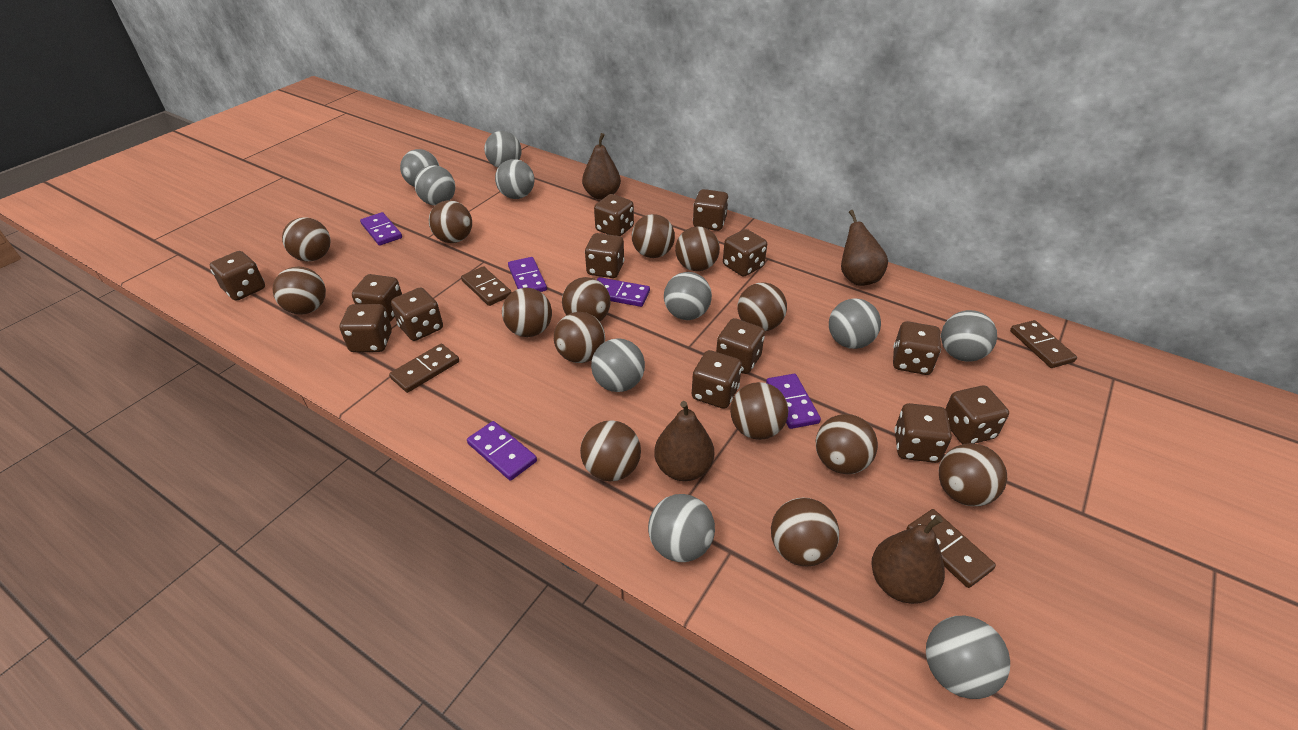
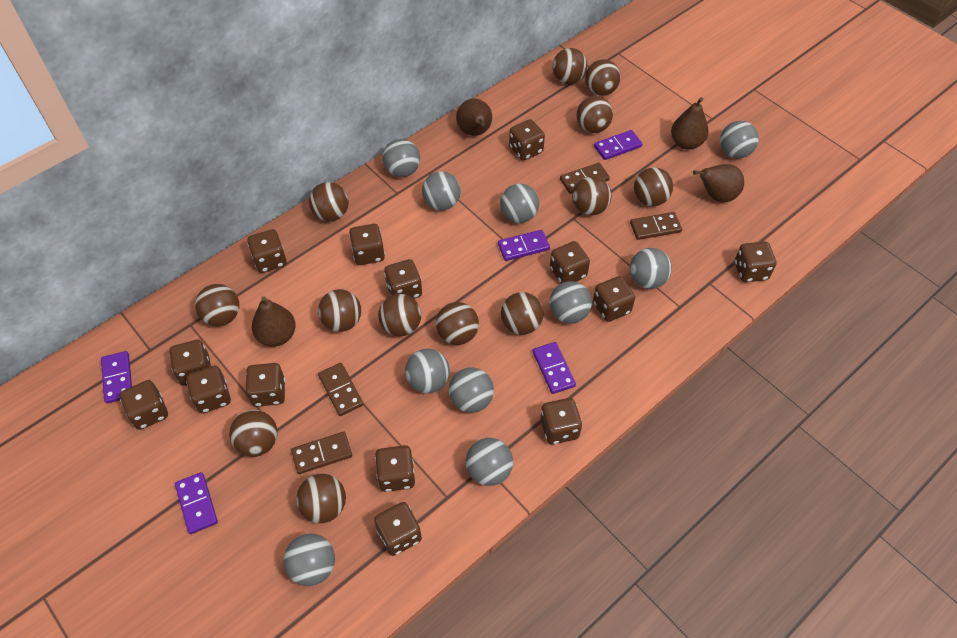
brown ball: 14 -> 13
brown dice: 13 -> 14

